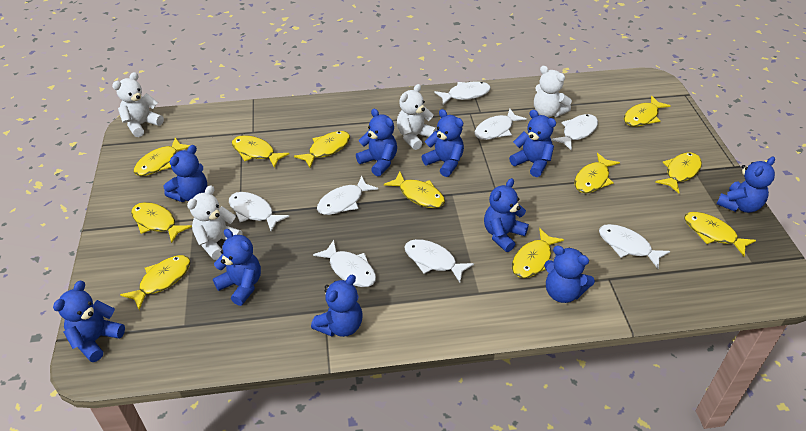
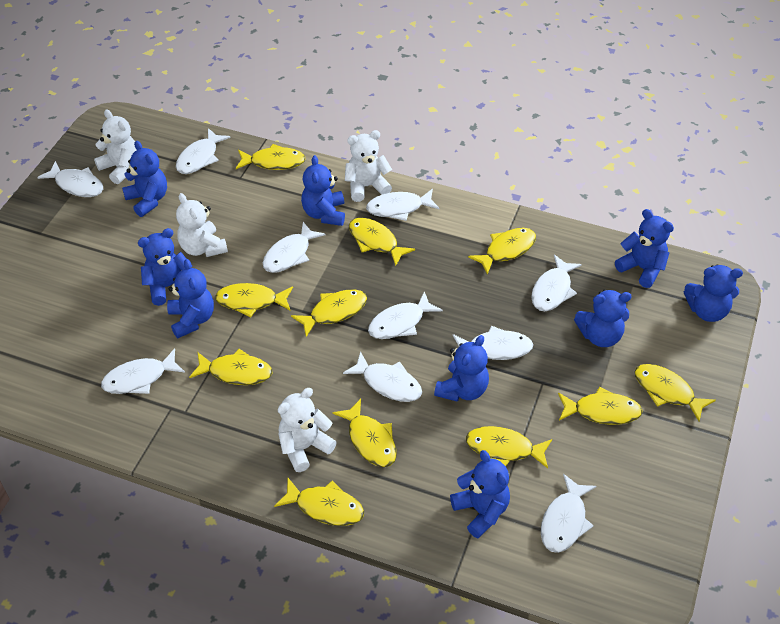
blue teddy bear: 10 -> 9
white fish: 8 -> 10

